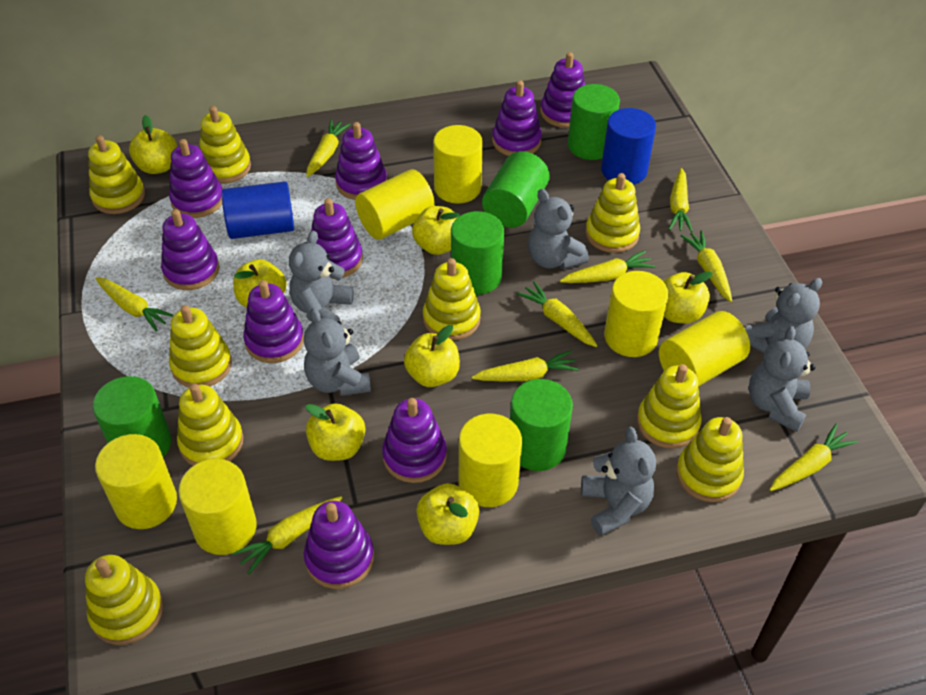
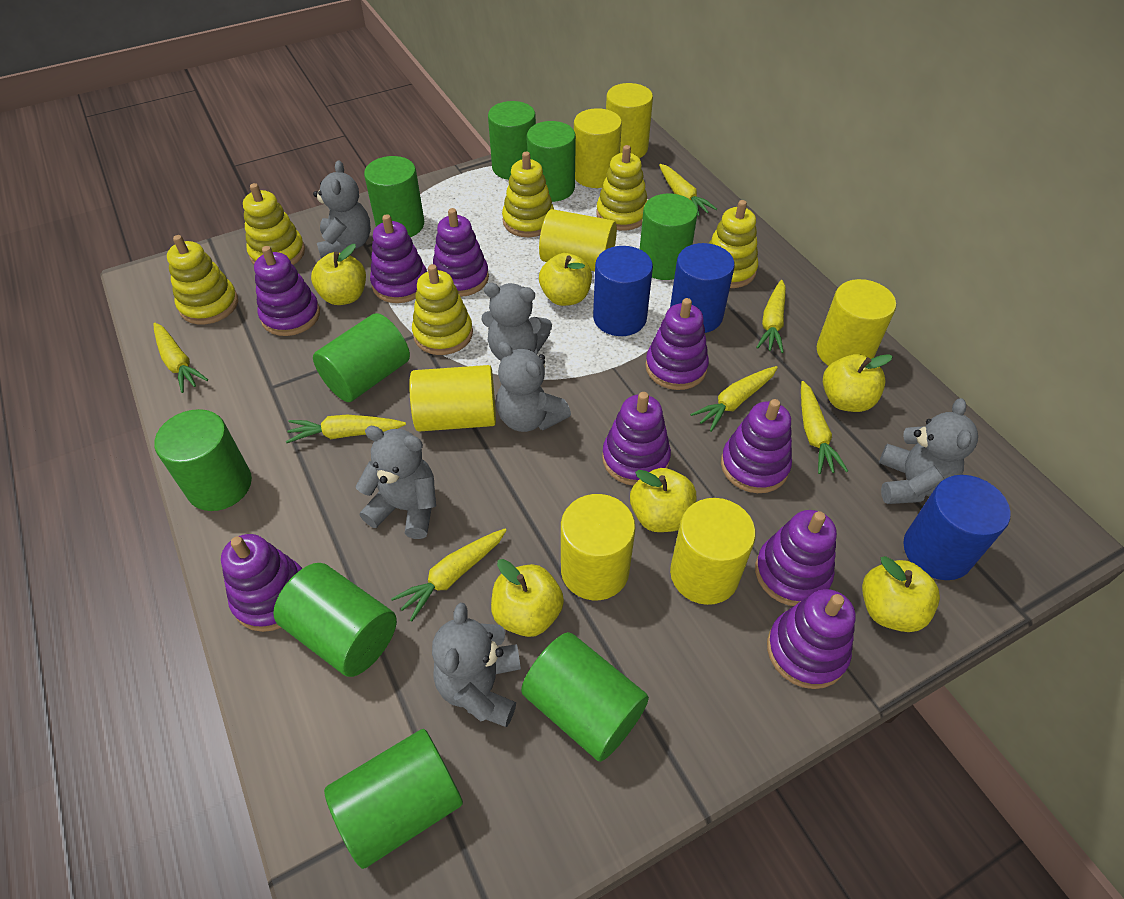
blue cylinder: 2 -> 3
green cylinder: 5 -> 9
yellow apple: 7 -> 6
yellow carrot: 9 -> 7
yellow stacking toy: 9 -> 6

